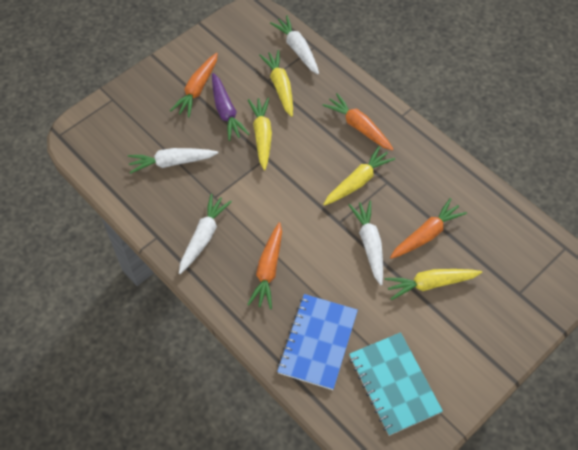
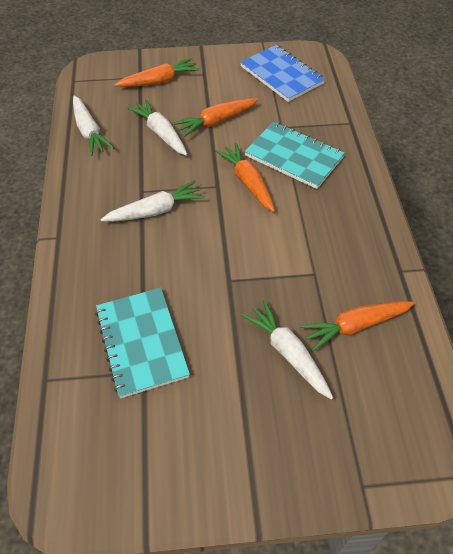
purple carrot: 1 -> 0
turquoise notebook: 1 -> 2
yellow carrot: 4 -> 0

